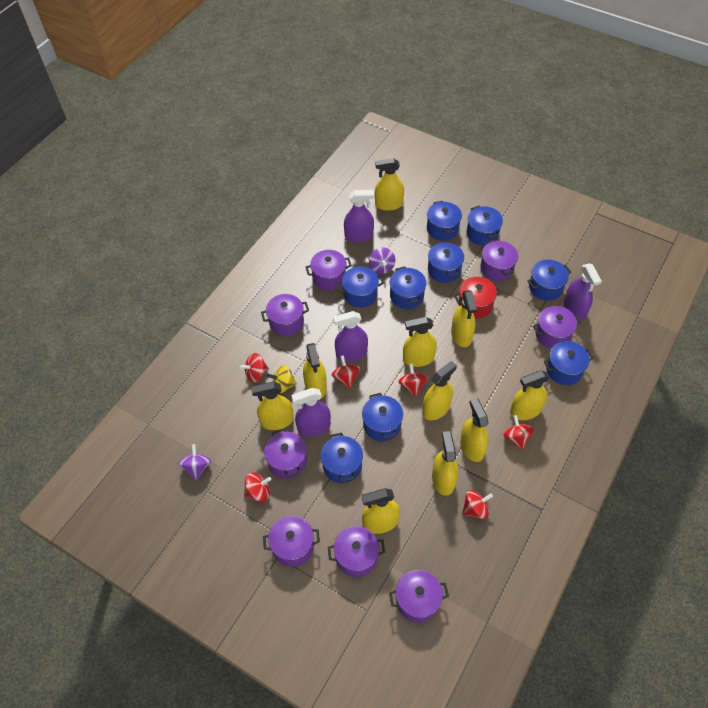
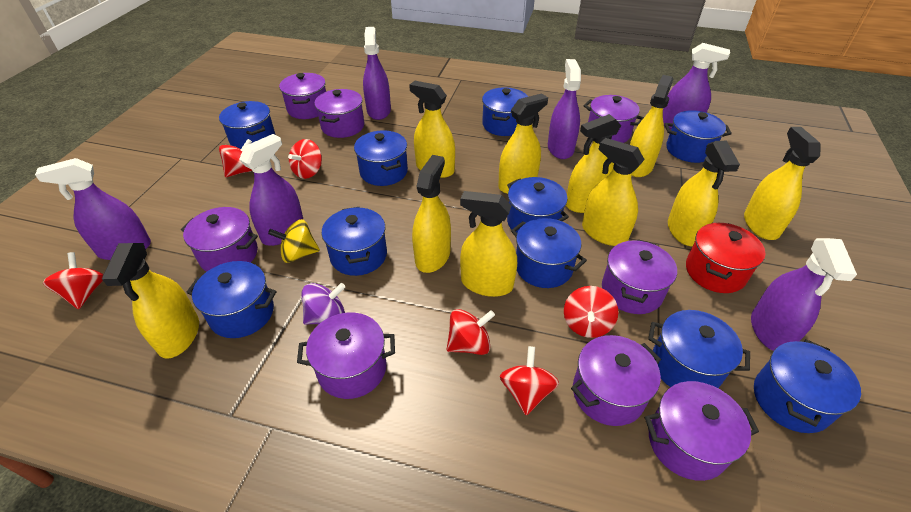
blue pot: 9 -> 10
purple spinning top: 2 -> 1
purple spray bottle: 4 -> 6

